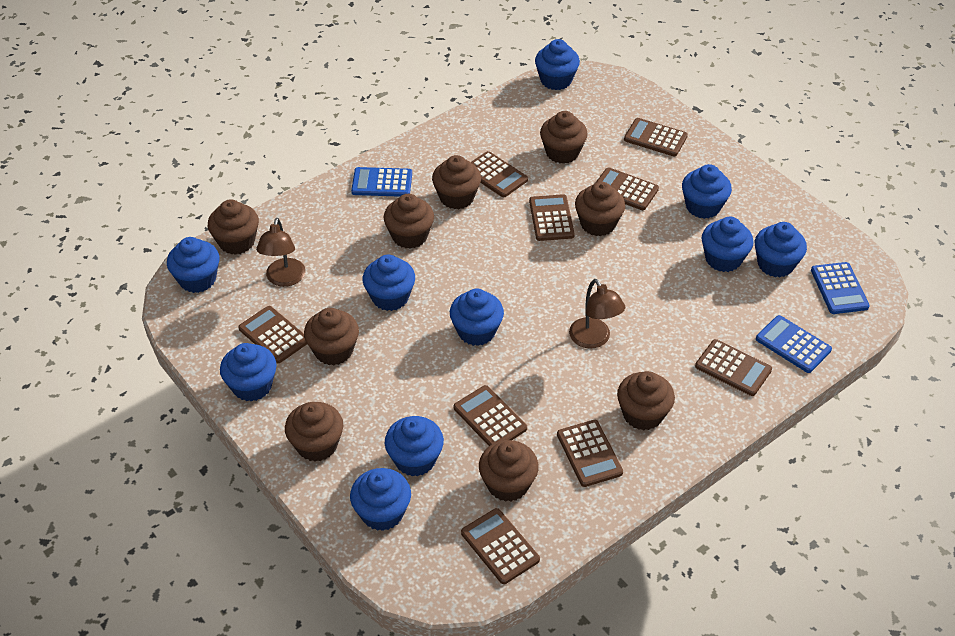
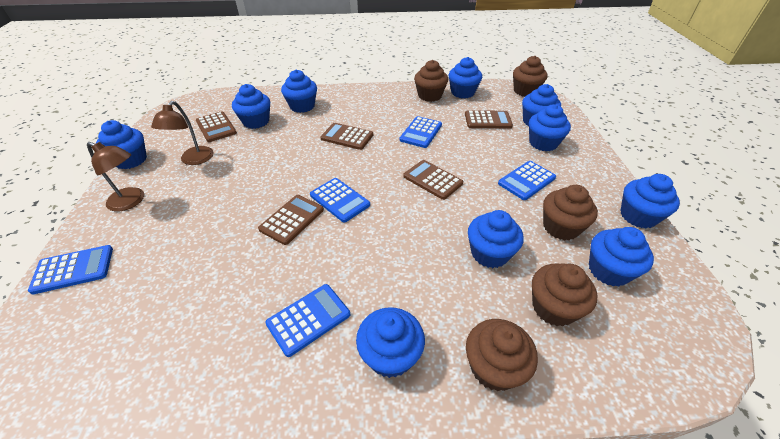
blue calculator: 3 -> 5
brown calculator: 9 -> 5
brown cupcake: 9 -> 5

